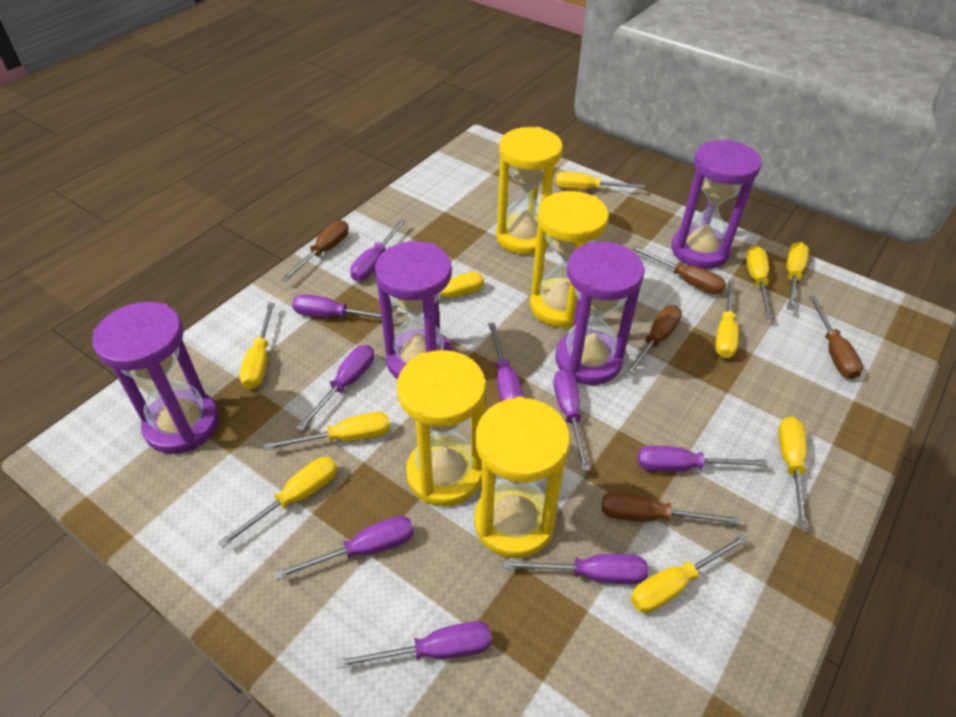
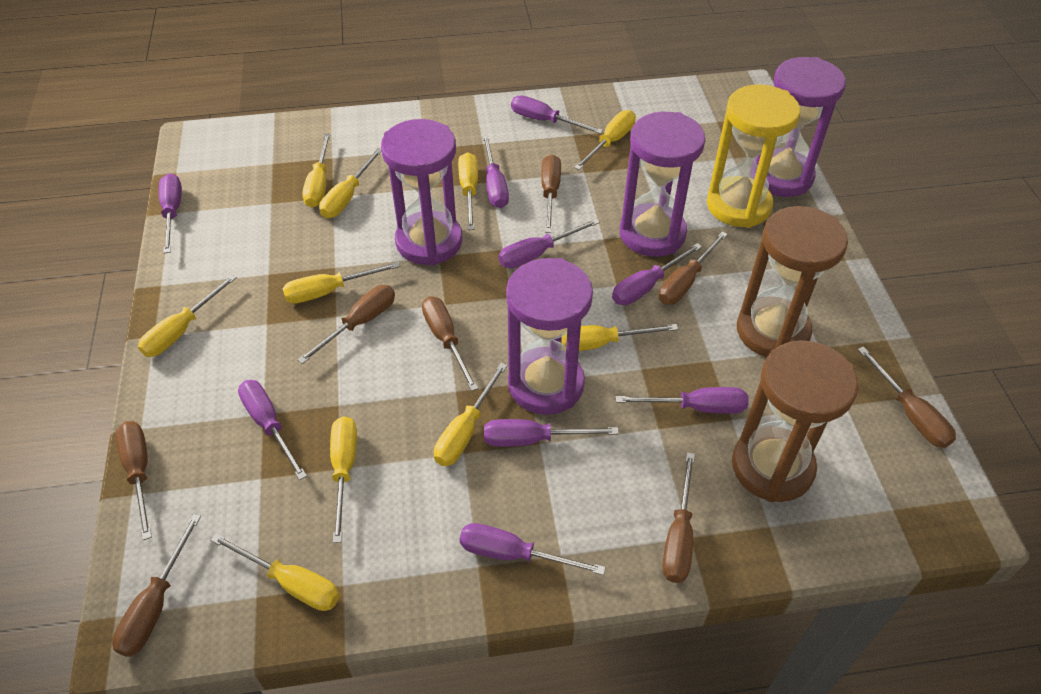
brown hourglass: 0 -> 2
brown screwdriver: 5 -> 8
yellow hourglass: 4 -> 1

